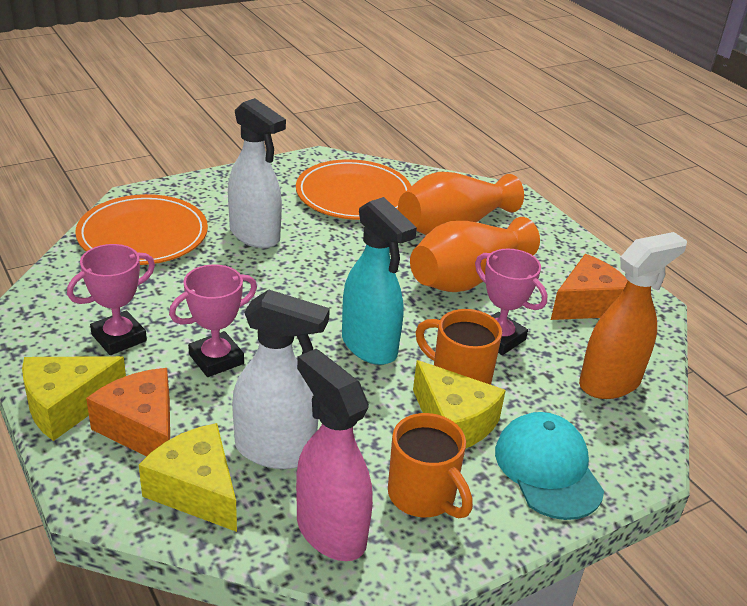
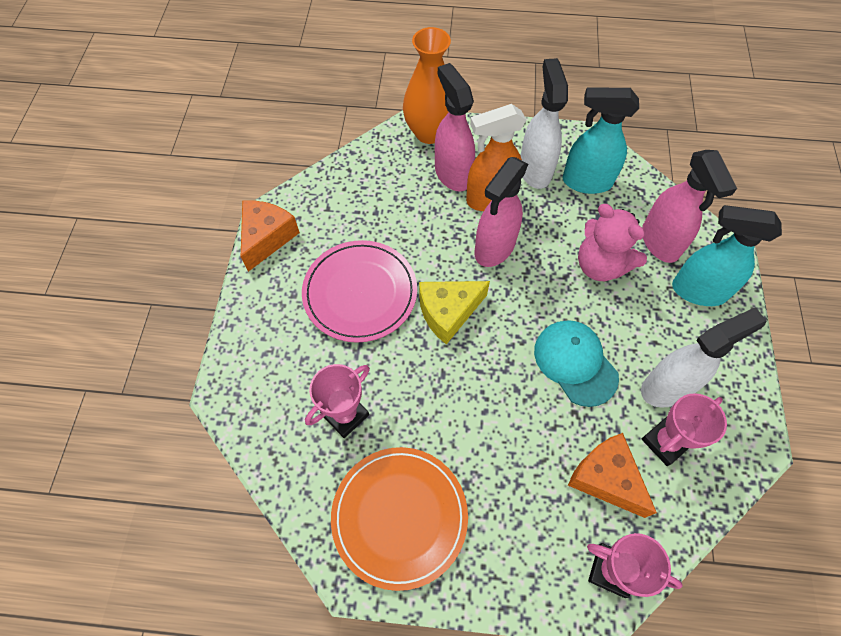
orange mug: 2 -> 0
orange plate: 2 -> 1
orange vase: 2 -> 1
pink plate: 0 -> 1
pink spray bottle: 1 -> 3
pink teddy bear: 0 -> 1
turquoise spray bottle: 1 -> 2
yellow cheese: 3 -> 1

